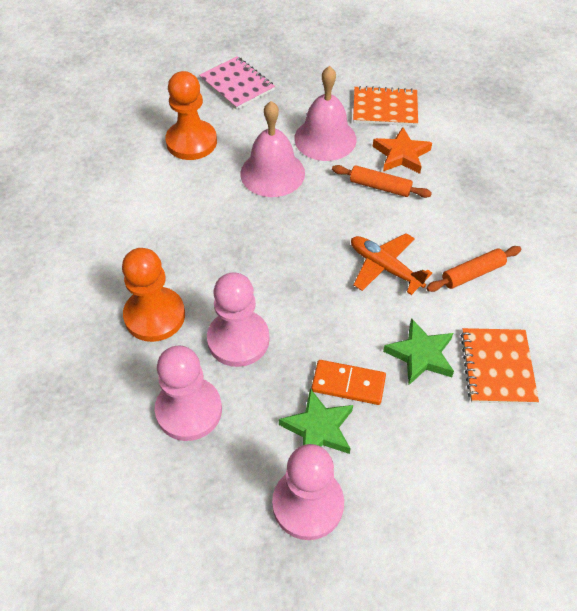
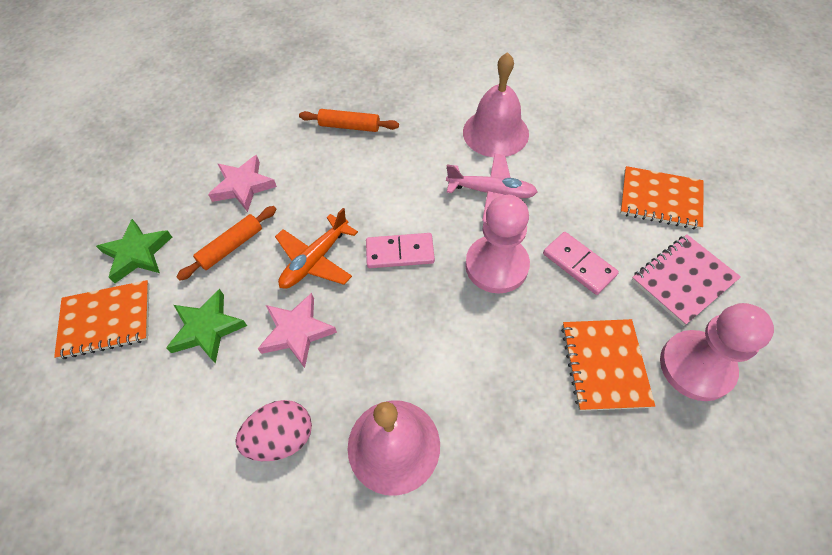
orange domino: 1 -> 0
orange notebook: 2 -> 3
orange pawn: 2 -> 0
orange star: 1 -> 0
pink domino: 0 -> 2
pink egg: 0 -> 1
pink pawn: 3 -> 2
pink plane: 0 -> 1
pink star: 0 -> 2

